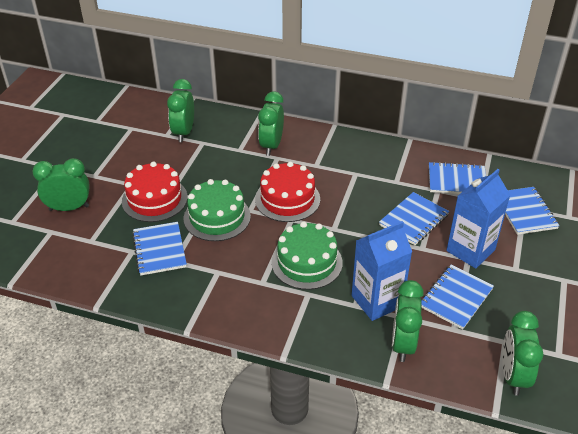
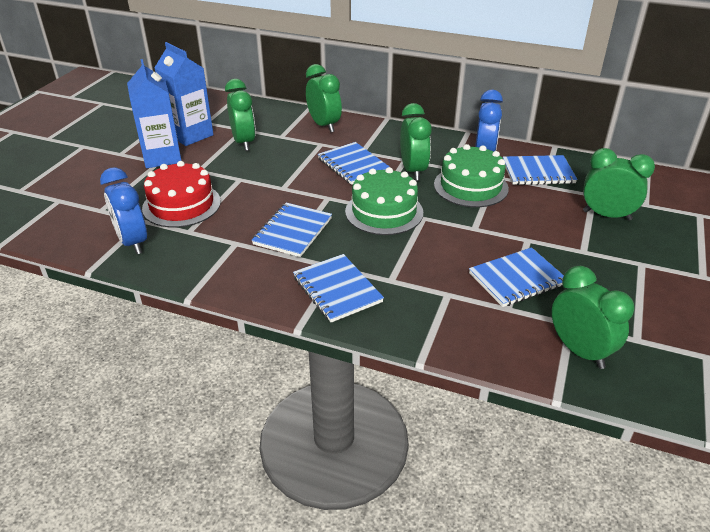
blue clock: 0 -> 2
red cake: 2 -> 1

